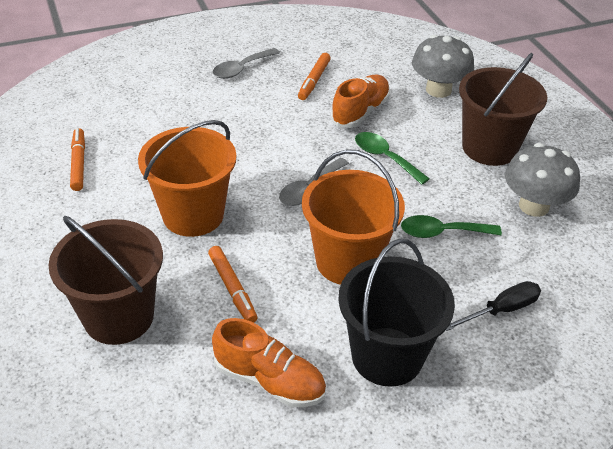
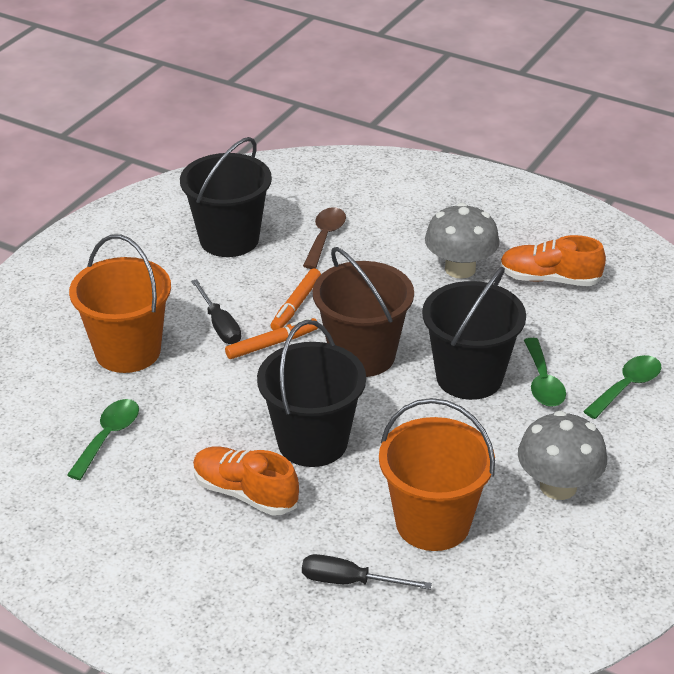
black bucket: 1 -> 3
black screwdriver: 1 -> 2
brown bucket: 2 -> 1
brown spoon: 0 -> 1
green spoon: 2 -> 3
grey spoon: 2 -> 0
orange marker: 3 -> 2

